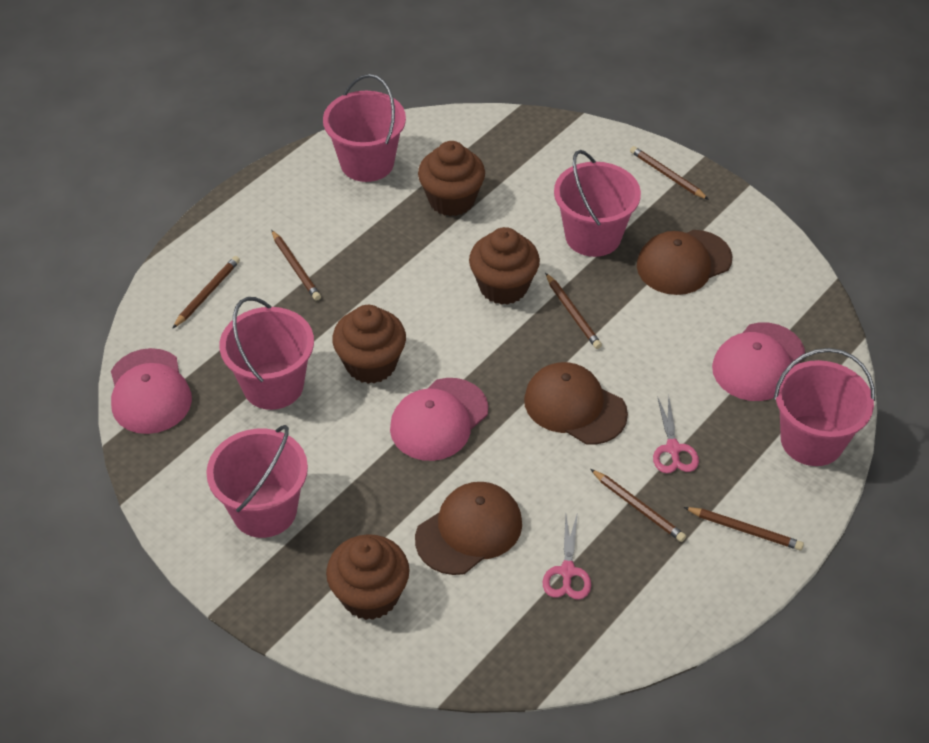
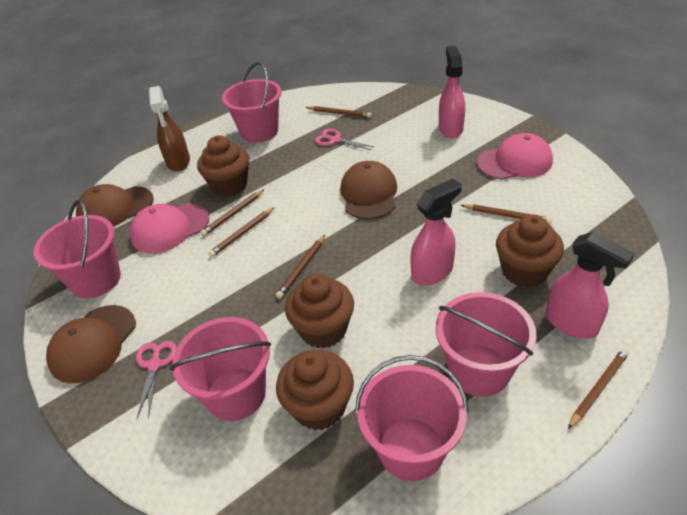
brown spray bottle: 0 -> 1
pink cap: 3 -> 2
pink spray bottle: 0 -> 3

